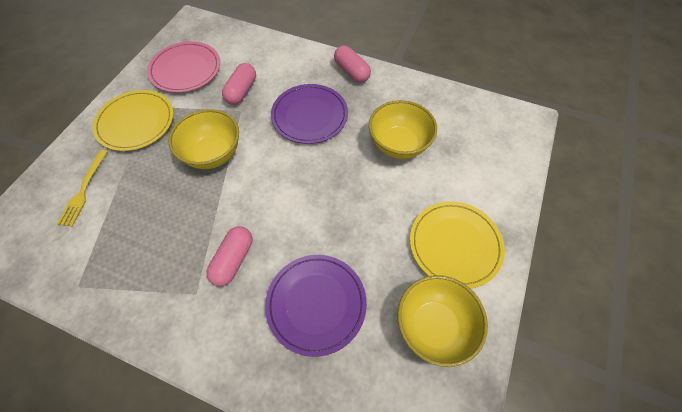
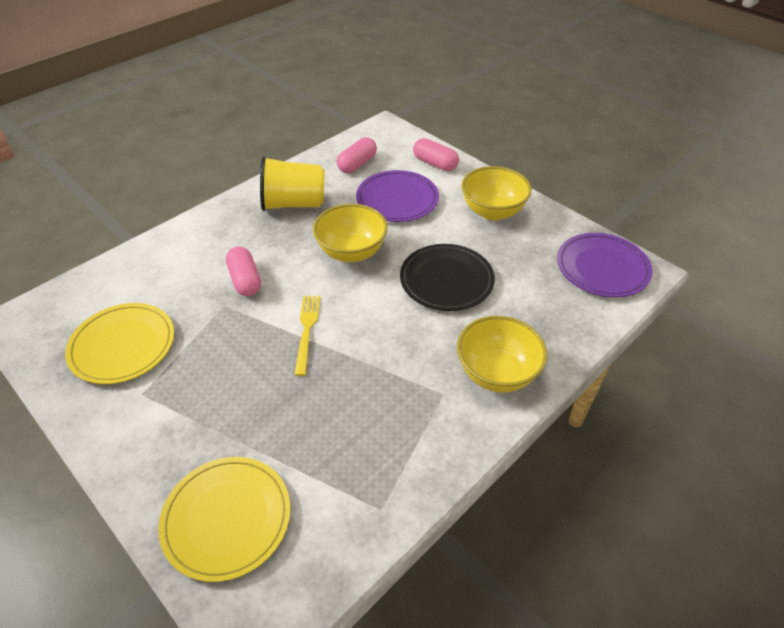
black plate: 0 -> 1
pink plate: 1 -> 0
yellow cup: 0 -> 1

